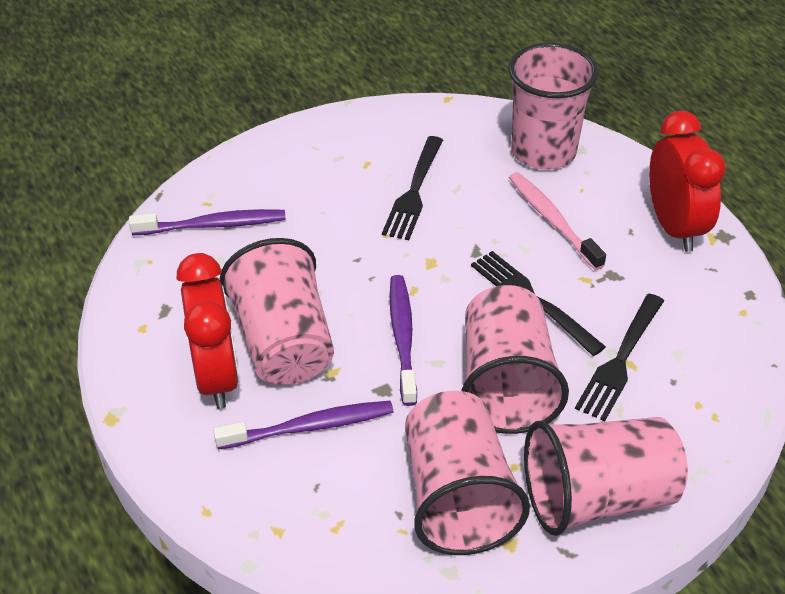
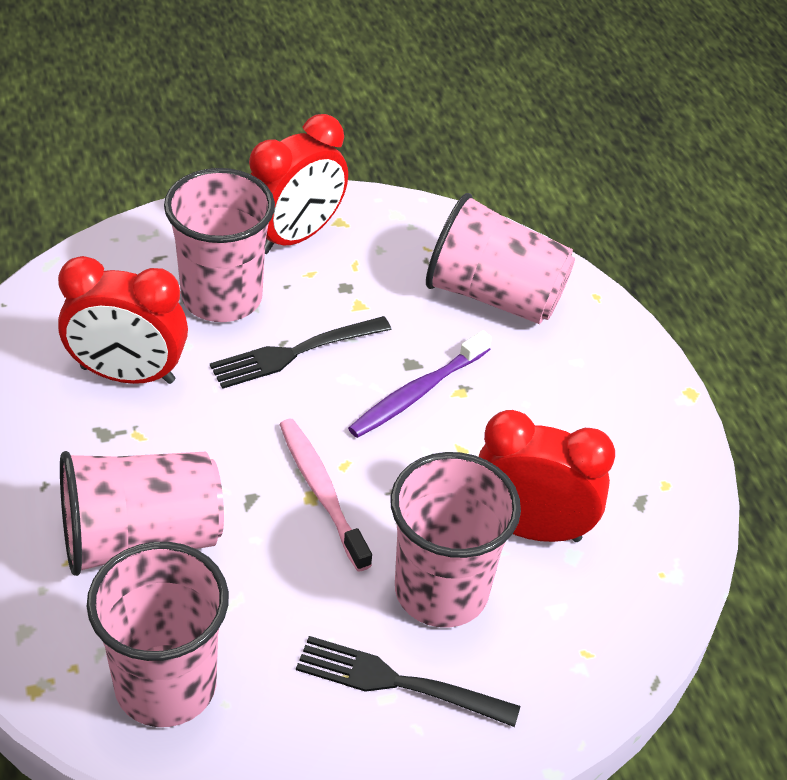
black fork: 3 -> 2
purple toothbrush: 3 -> 1
red clock: 2 -> 3

